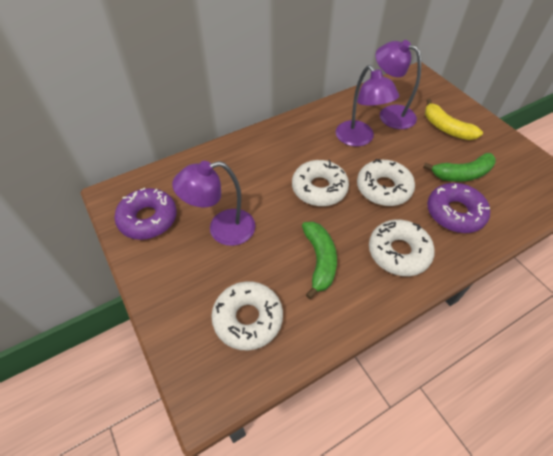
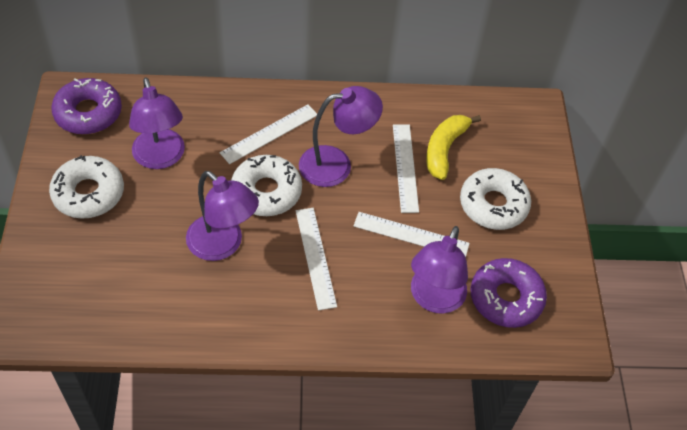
green banana: 2 -> 0
purple lamp: 3 -> 4
white donut: 4 -> 3
white ruler: 0 -> 4

